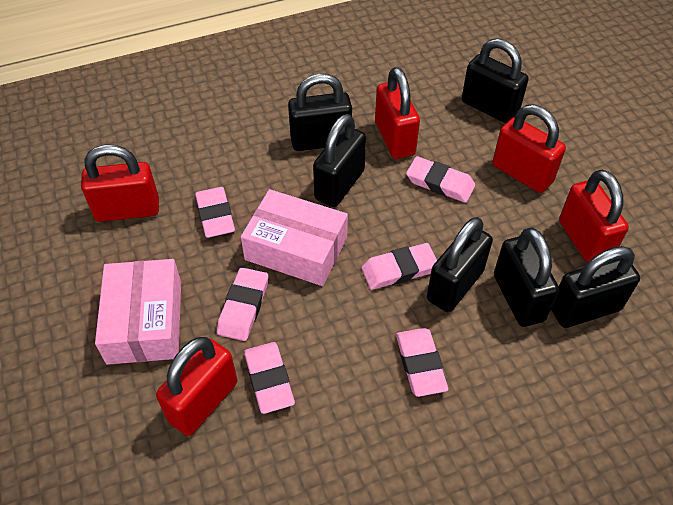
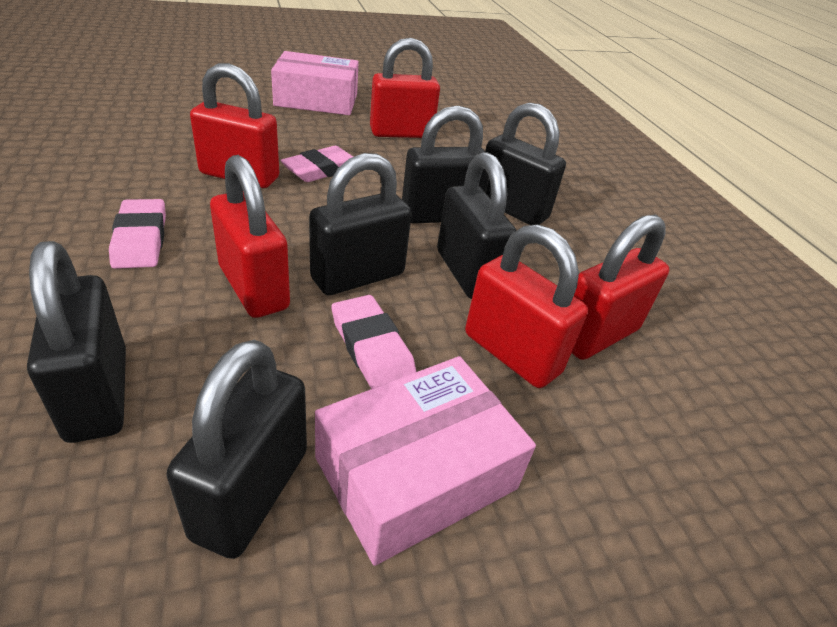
pink eraser: 6 -> 3

